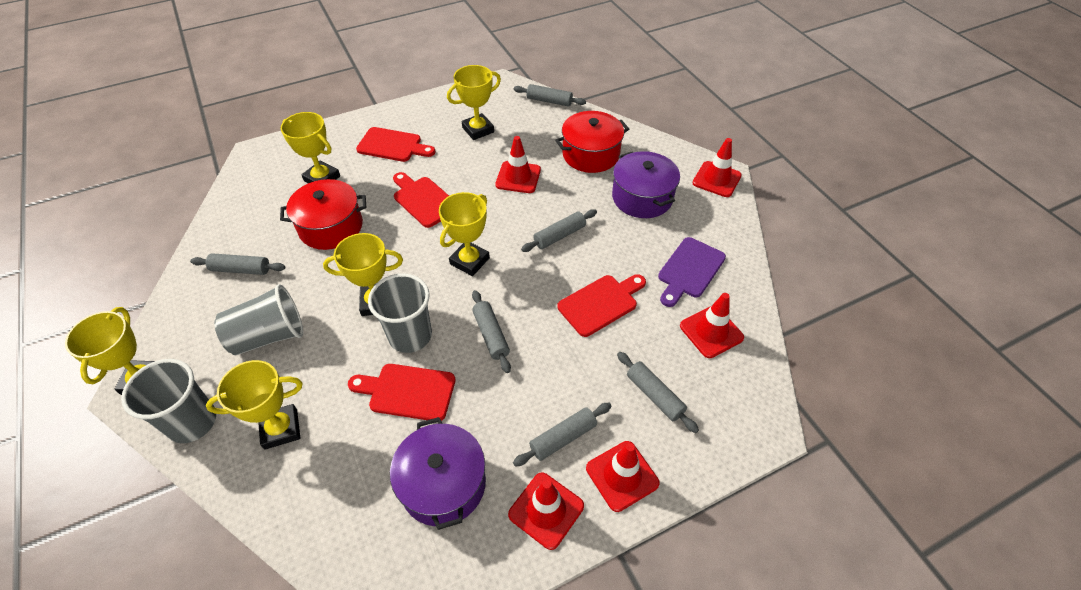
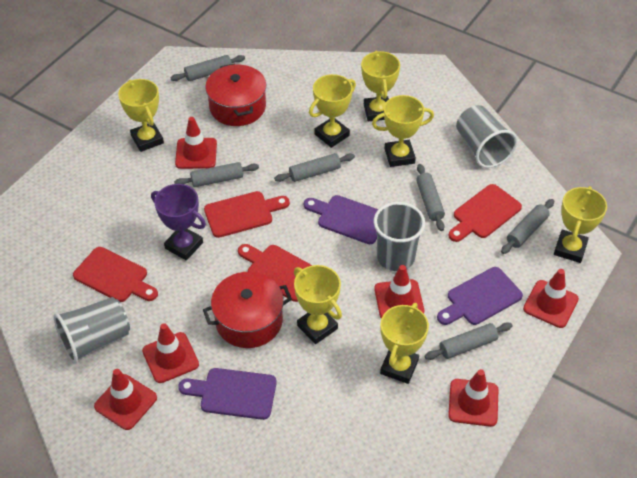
purple cutting board: 1 -> 3
purple pot: 2 -> 0
purple trophy: 0 -> 1
red traffic cone: 5 -> 6
yellow trophy: 6 -> 7

